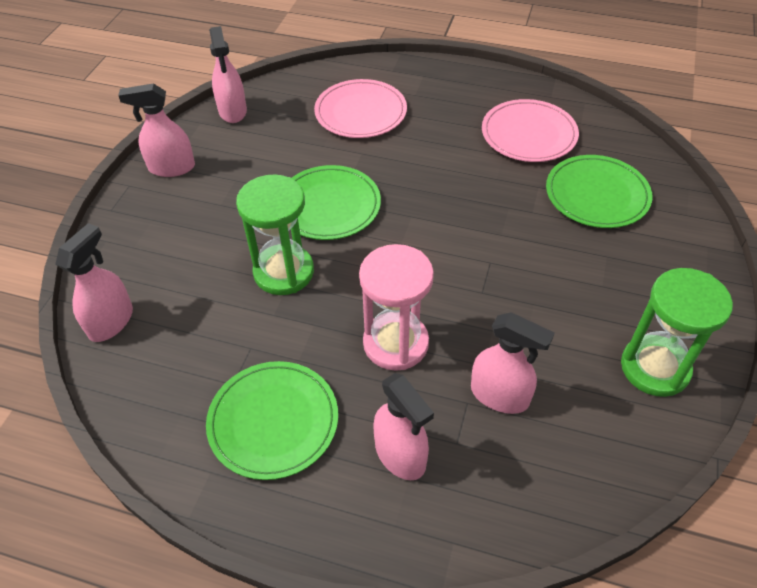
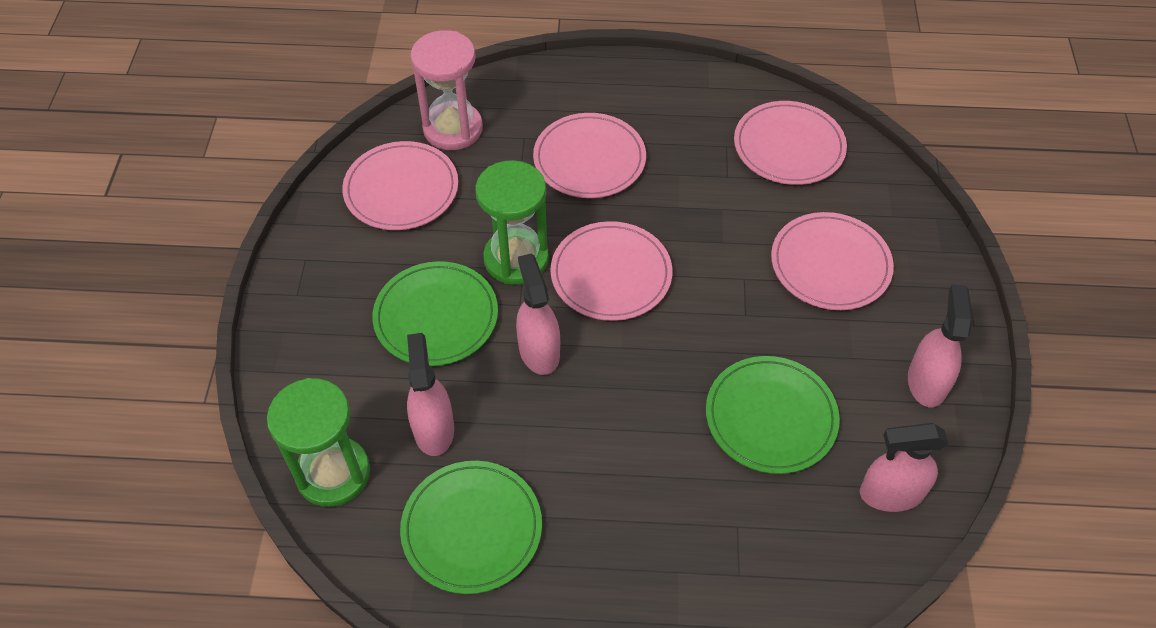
pink plate: 2 -> 5
pink spray bottle: 5 -> 4

